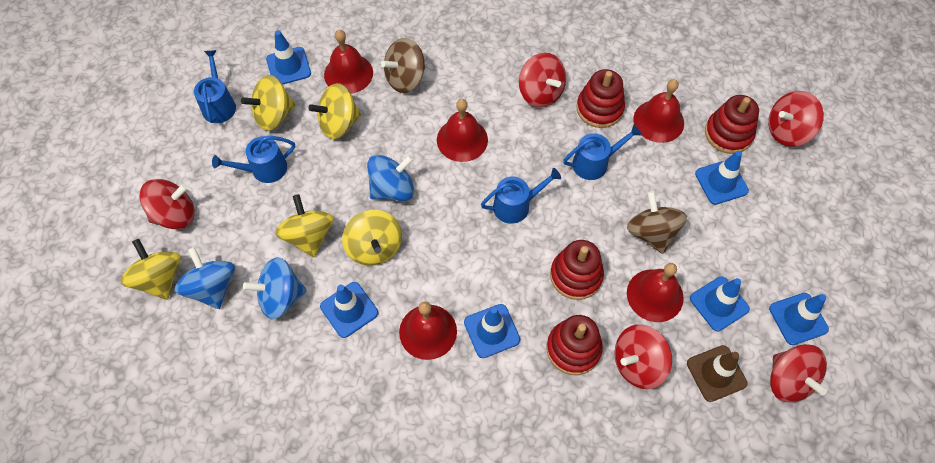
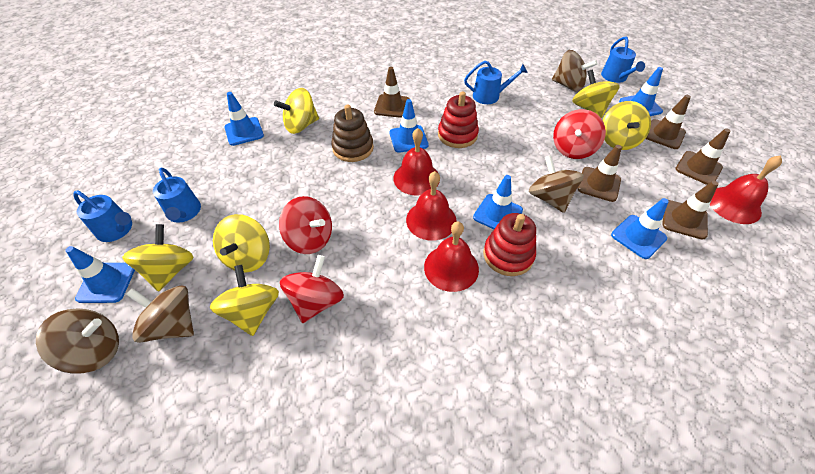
blue spinning top: 3 -> 0
brown spinning top: 2 -> 4
brown stacking toy: 0 -> 1
brown traffic cone: 1 -> 5
red bell: 5 -> 4
red spinning top: 5 -> 3
red stacking toy: 4 -> 2
yellow spinning top: 5 -> 6

